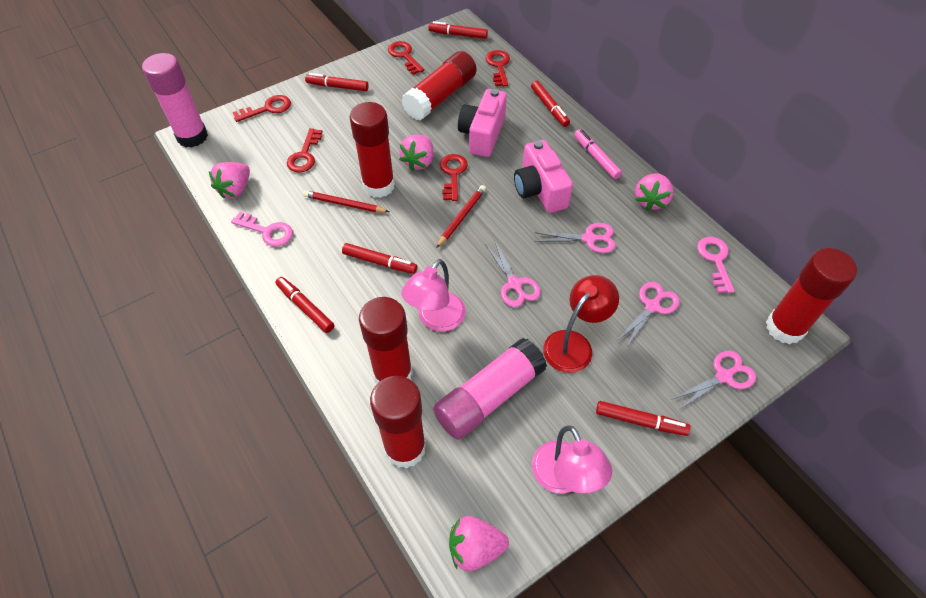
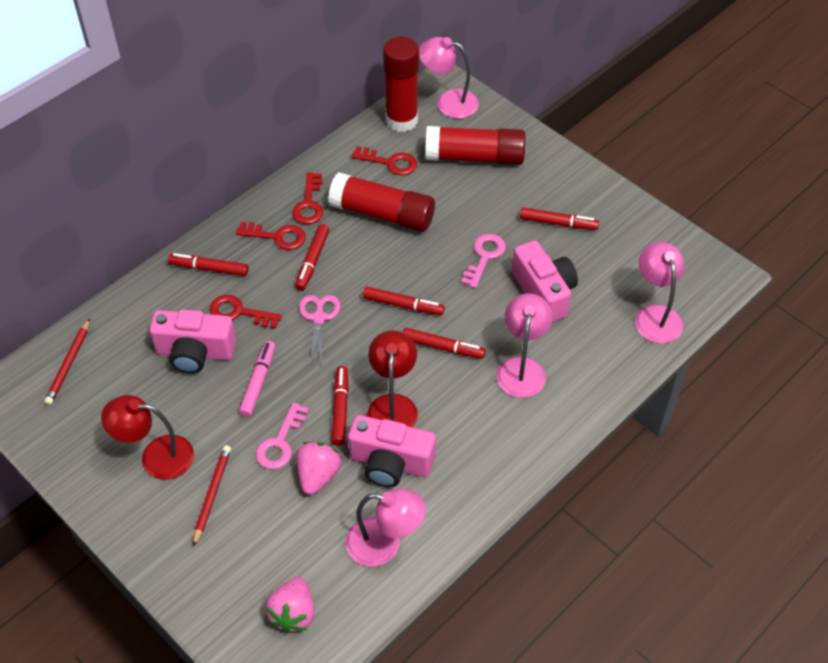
pink camera: 2 -> 3
pink glue stick: 2 -> 0
pink lamp: 2 -> 4
pink scissors: 4 -> 1
pink strawberry: 4 -> 2
red glue stick: 5 -> 3
red key: 5 -> 4
red lamp: 1 -> 2

